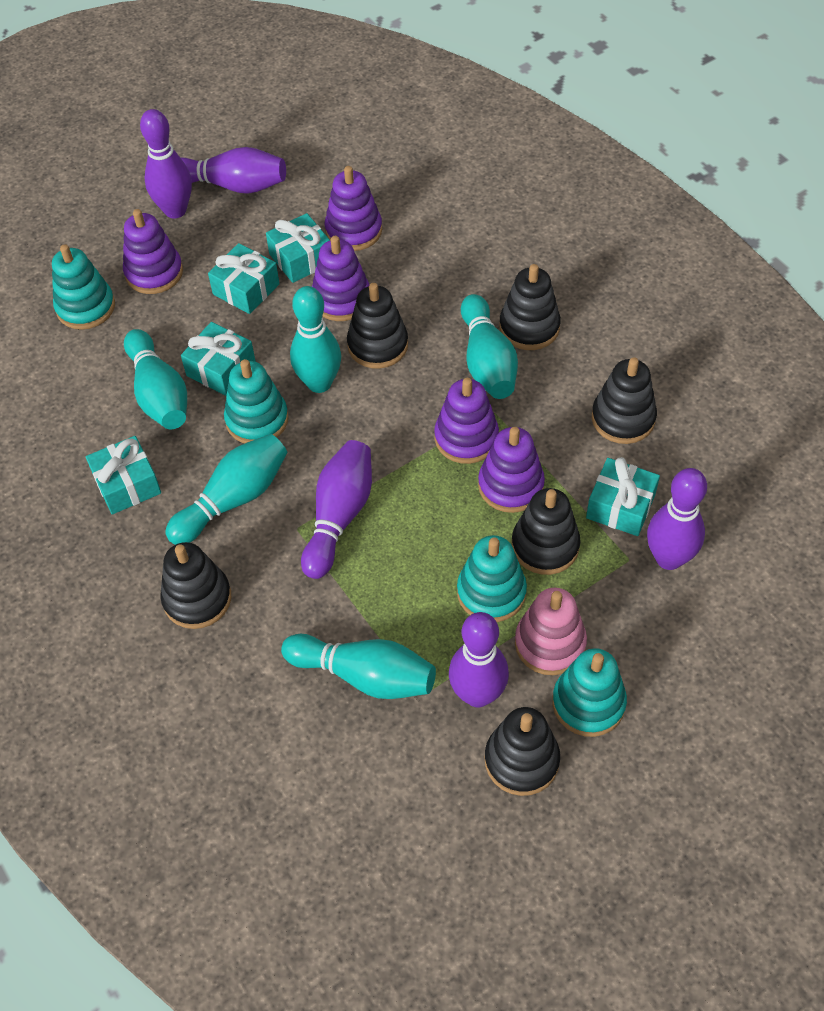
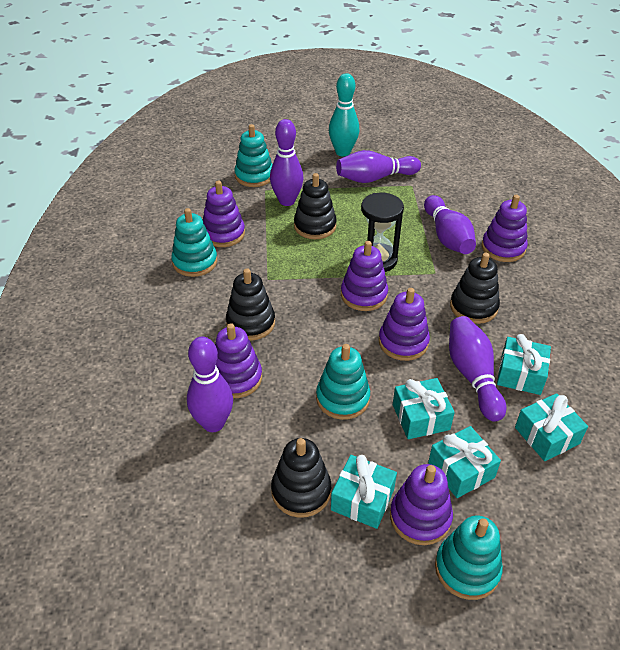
black hourglass: 0 -> 1
black stacking toy: 6 -> 4
pink stacking toy: 1 -> 0
purple stacking toy: 5 -> 6
turquoise bowling pin: 5 -> 1

